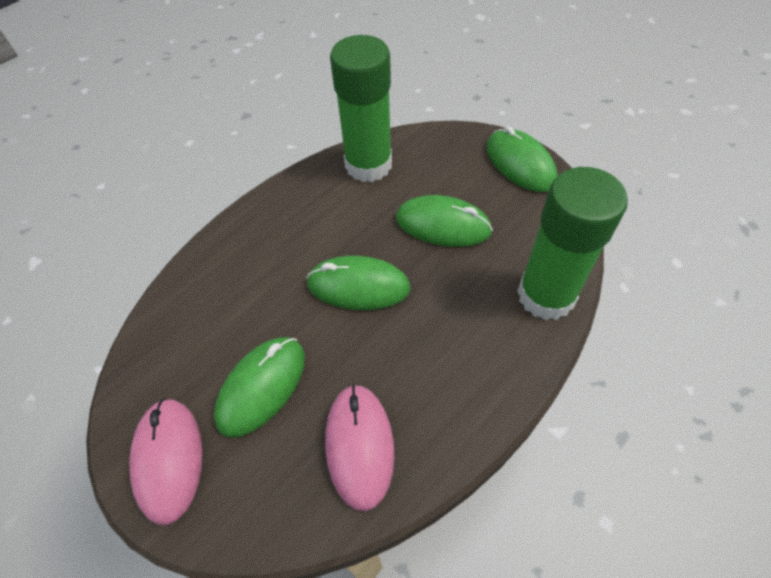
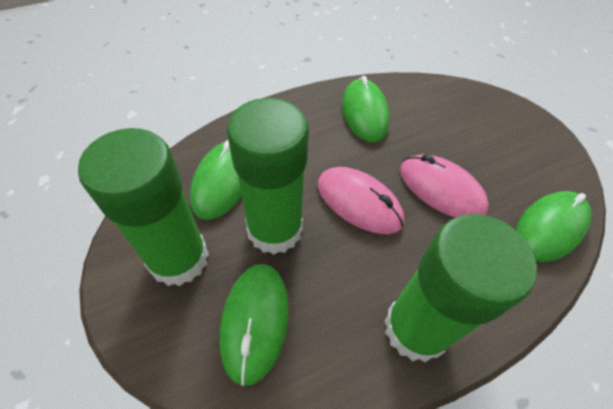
green glue stick: 2 -> 3

